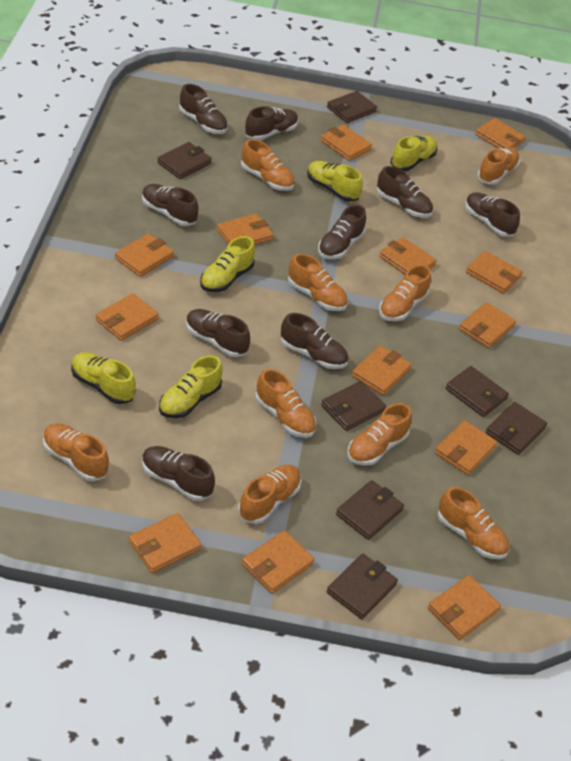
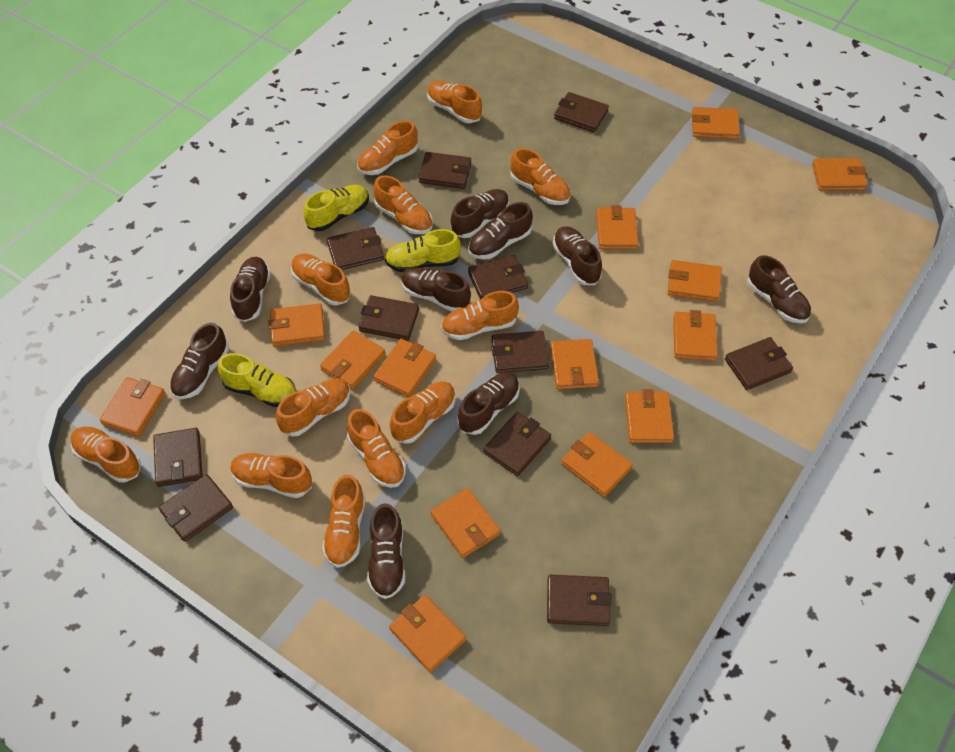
brown wallet: 7 -> 11
orange shoe: 9 -> 12
orange wallet: 13 -> 14
yellow shoe: 5 -> 3

